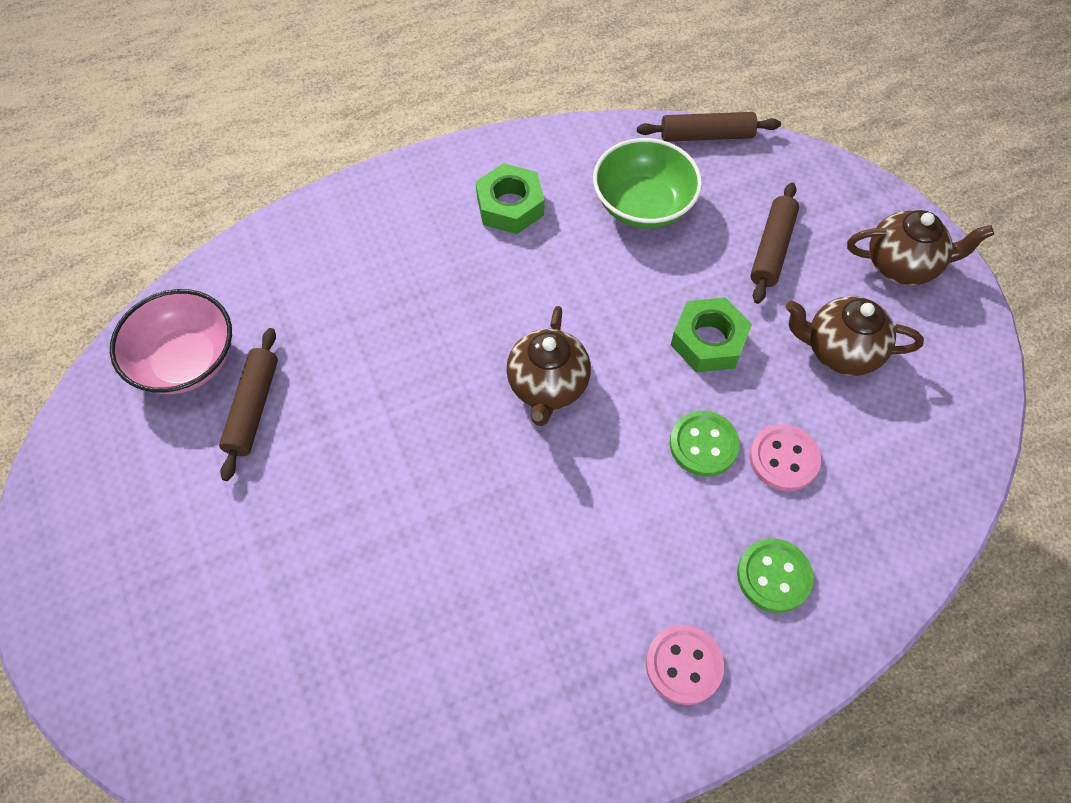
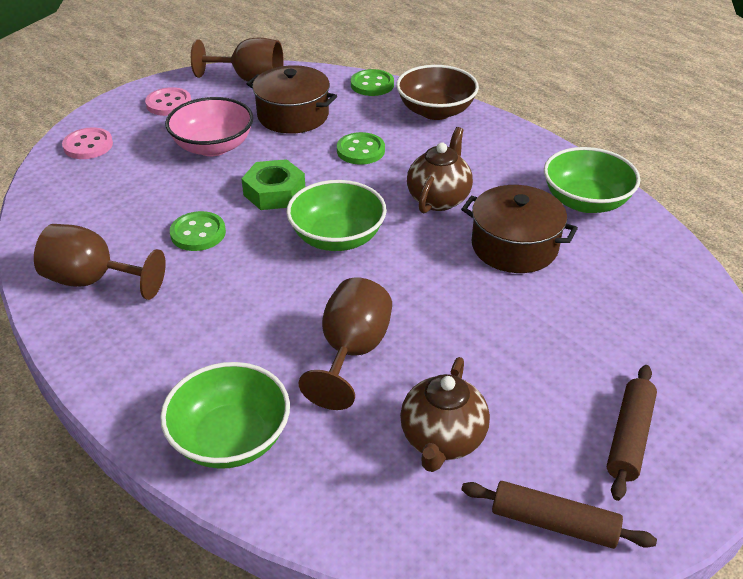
brown bowl: 0 -> 1
brown goblet: 0 -> 3
brown pot: 0 -> 2
brown rolling pin: 3 -> 2
brown teapot: 3 -> 2
green bowl: 1 -> 3
green button: 2 -> 3
green nut: 2 -> 1

